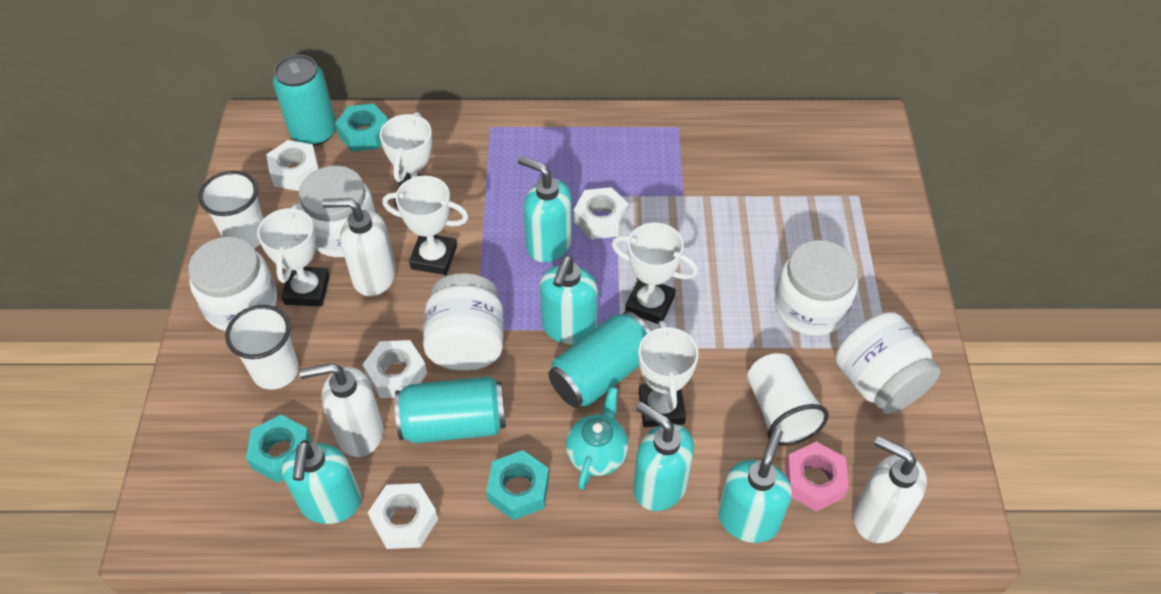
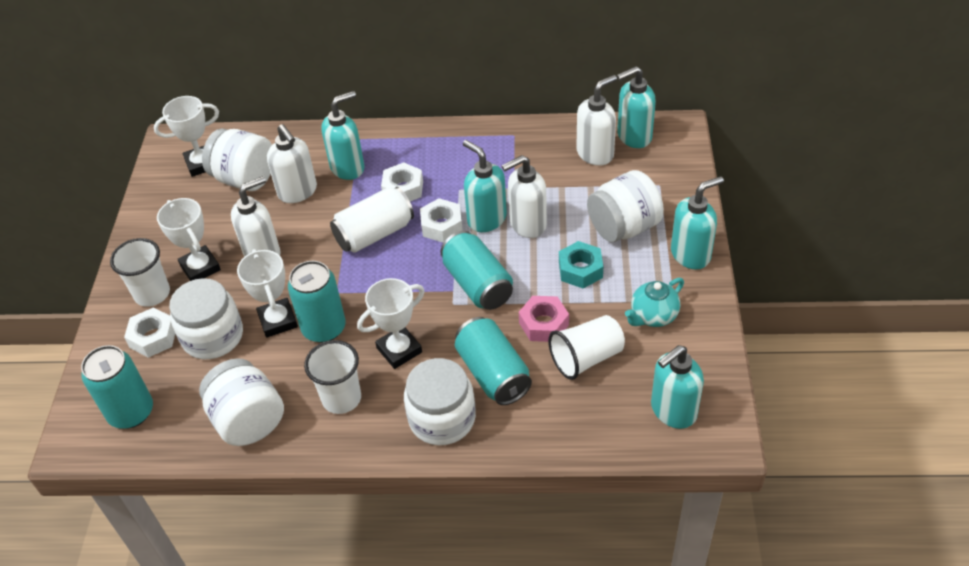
turquoise can: 3 -> 4
turquoise nut: 3 -> 1
white can: 0 -> 1
white nut: 4 -> 3
white soap dispenser: 3 -> 4
white trophy: 5 -> 4

